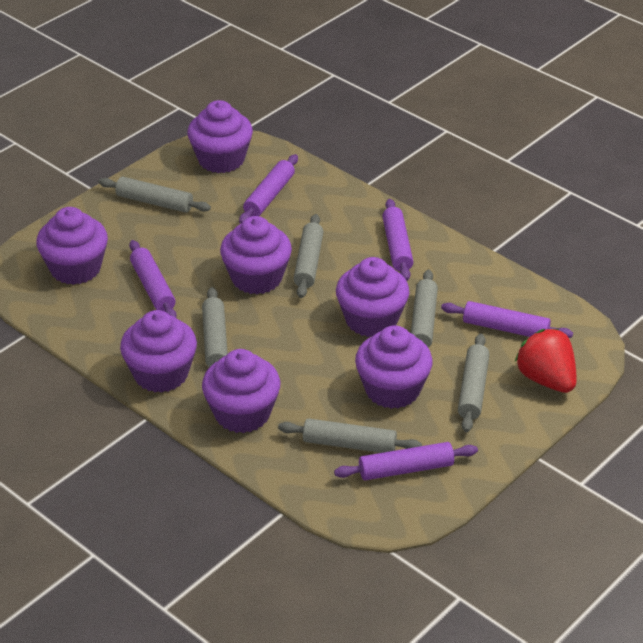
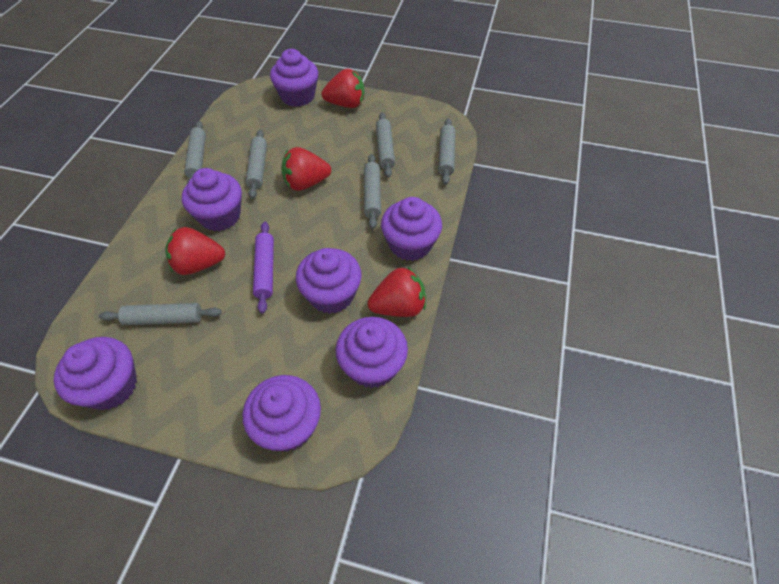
purple rolling pin: 5 -> 1
red strawberry: 1 -> 4

